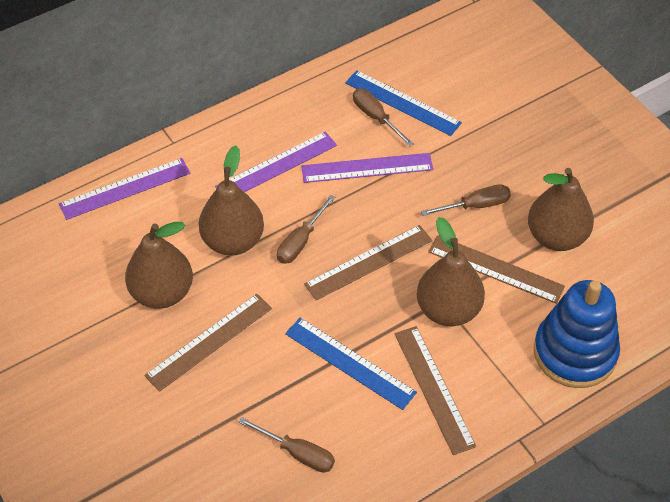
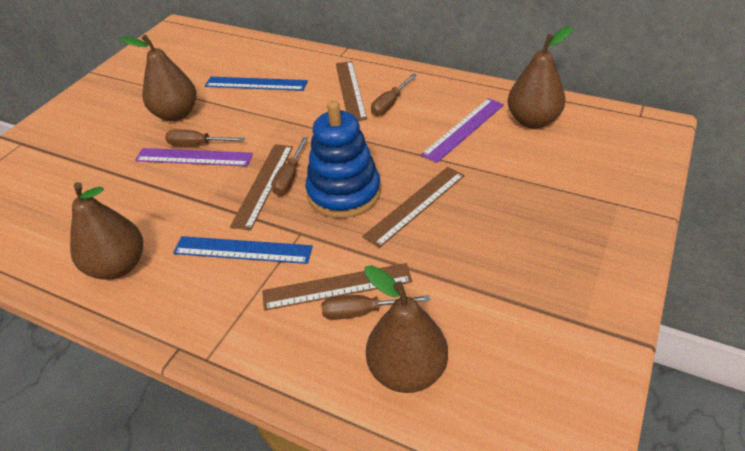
purple ruler: 3 -> 2

